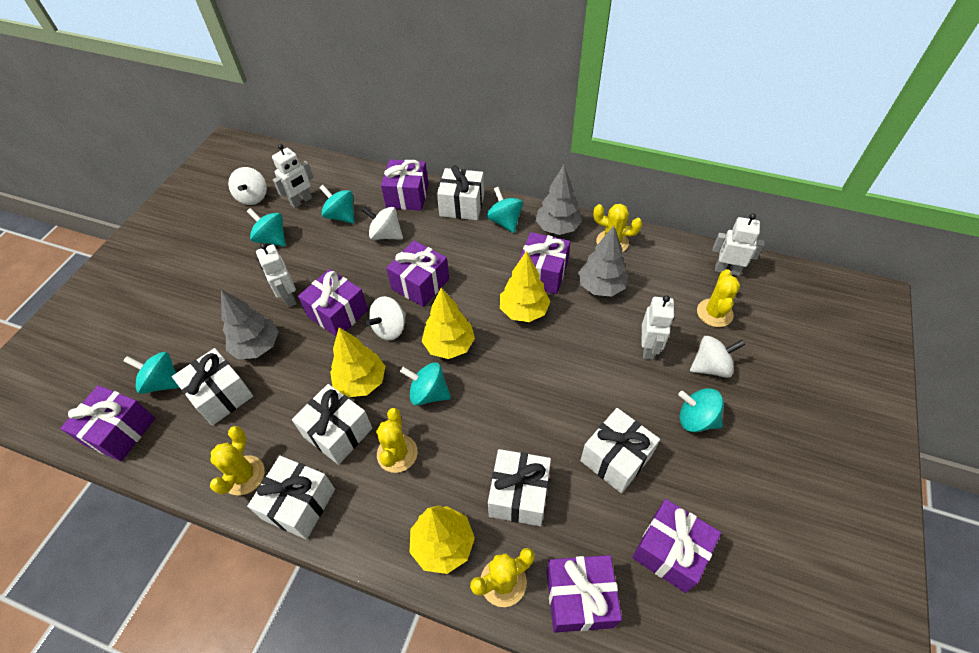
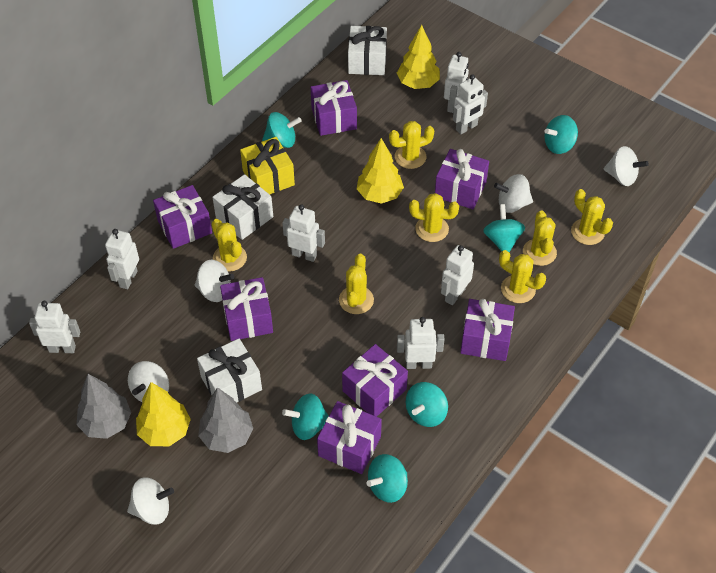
grey tree: 3 -> 2
white gift: 6 -> 3
white robot: 4 -> 7
white spinning top: 4 -> 5
yellow cactus: 5 -> 7
yellow gift: 0 -> 1
yellow tree: 4 -> 3

